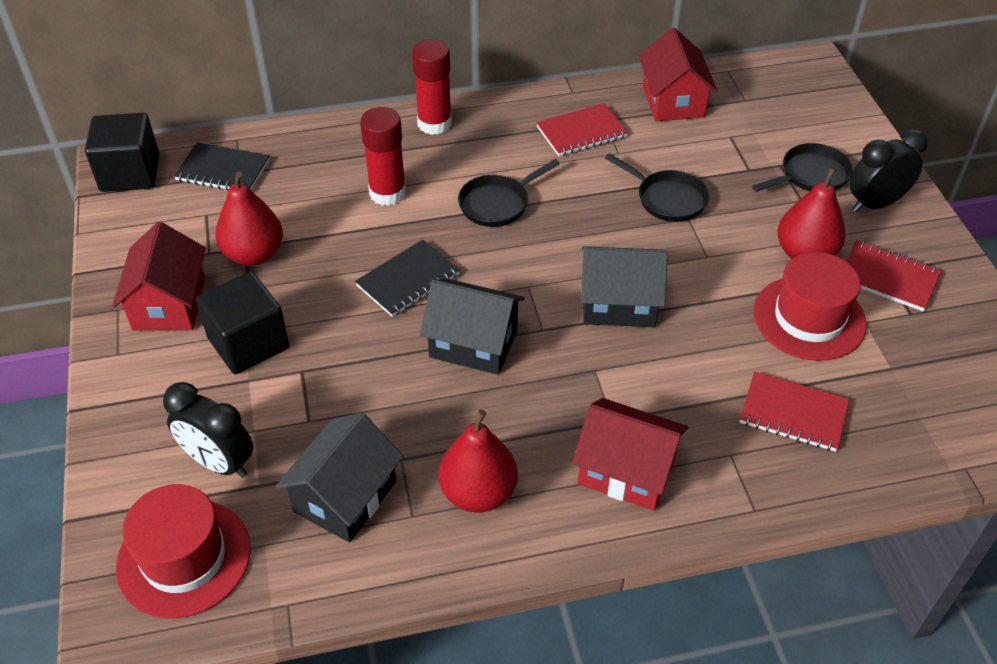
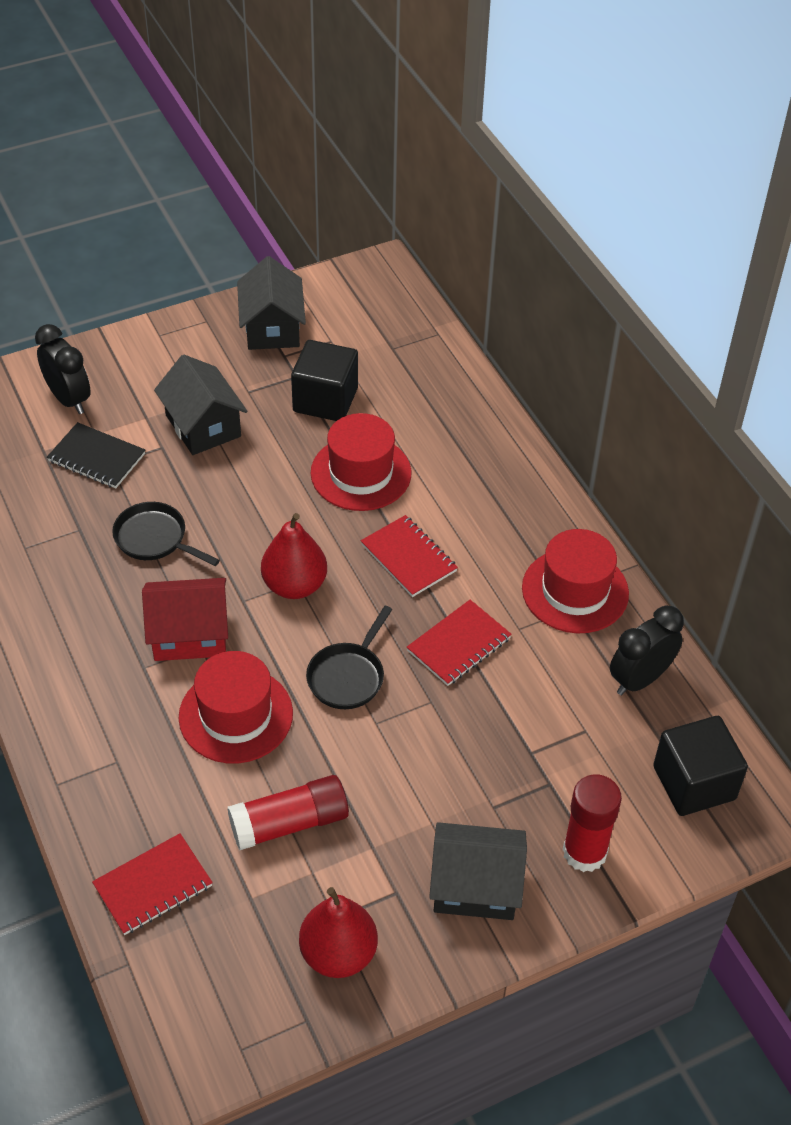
black notebook: 2 -> 1
black pan: 3 -> 2
red hat: 2 -> 3
red house: 3 -> 1
red pear: 3 -> 2

